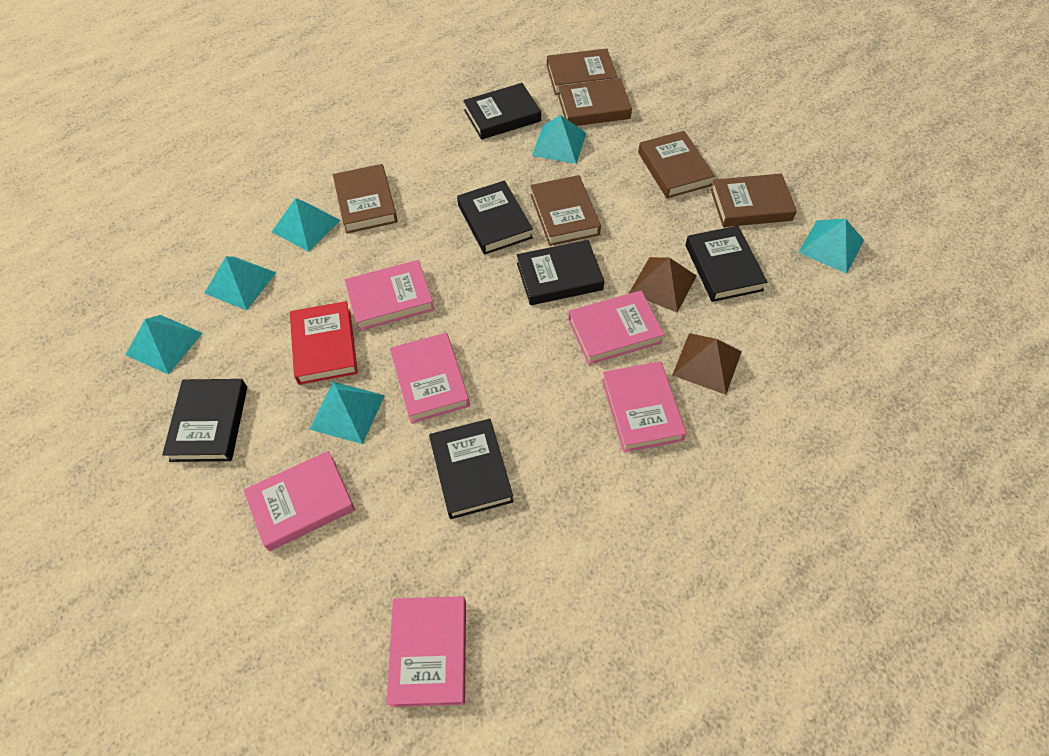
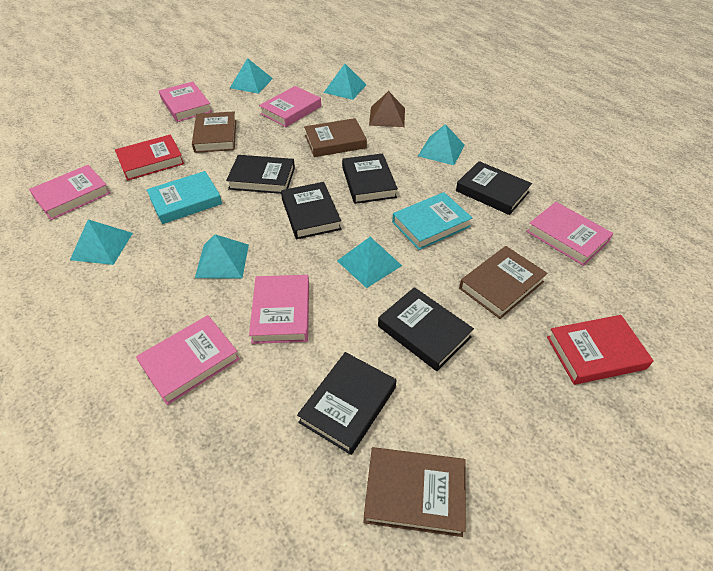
brown book: 6 -> 4
brown pyramid: 2 -> 1
red book: 1 -> 2
turquoise book: 0 -> 2

